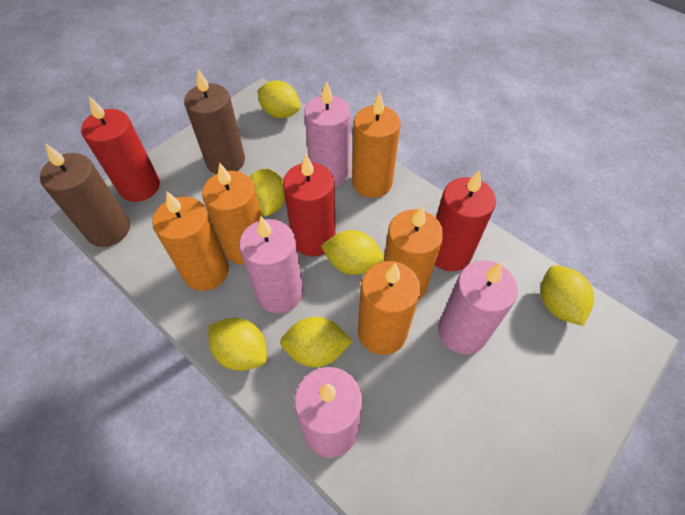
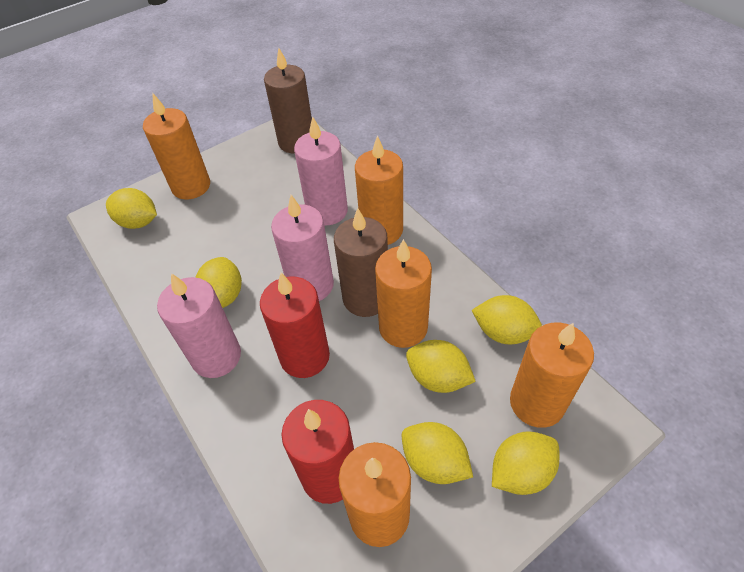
pink candle: 4 -> 3
red candle: 3 -> 2

